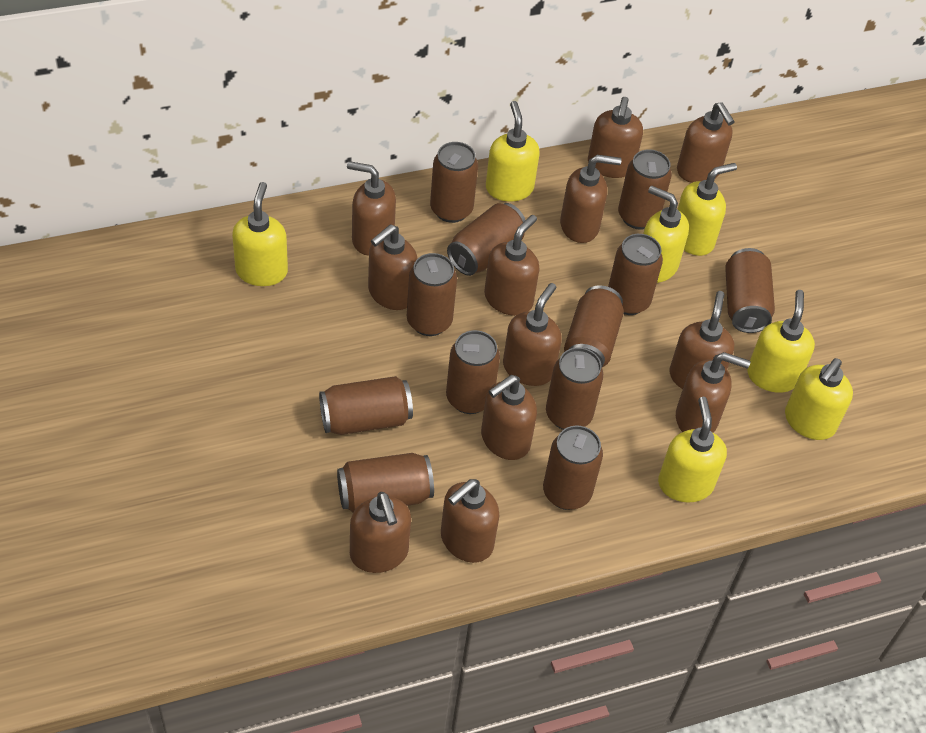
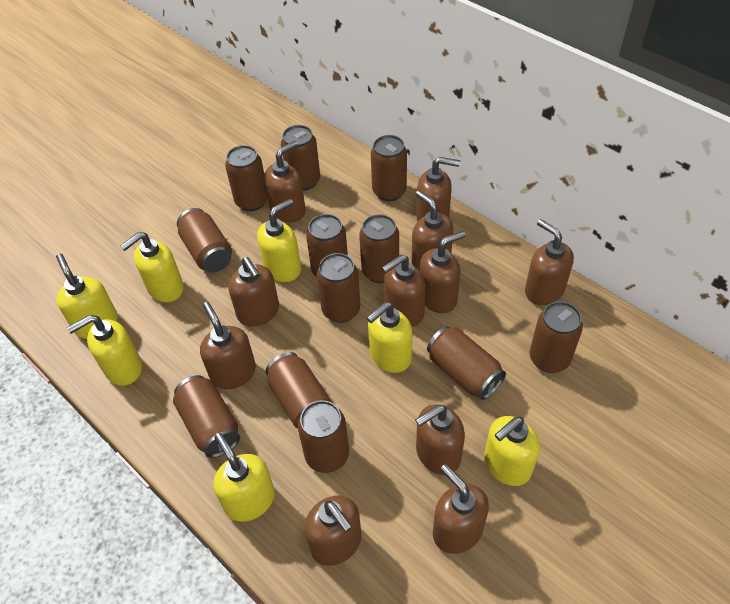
brown soap dispenser: 12 -> 11

